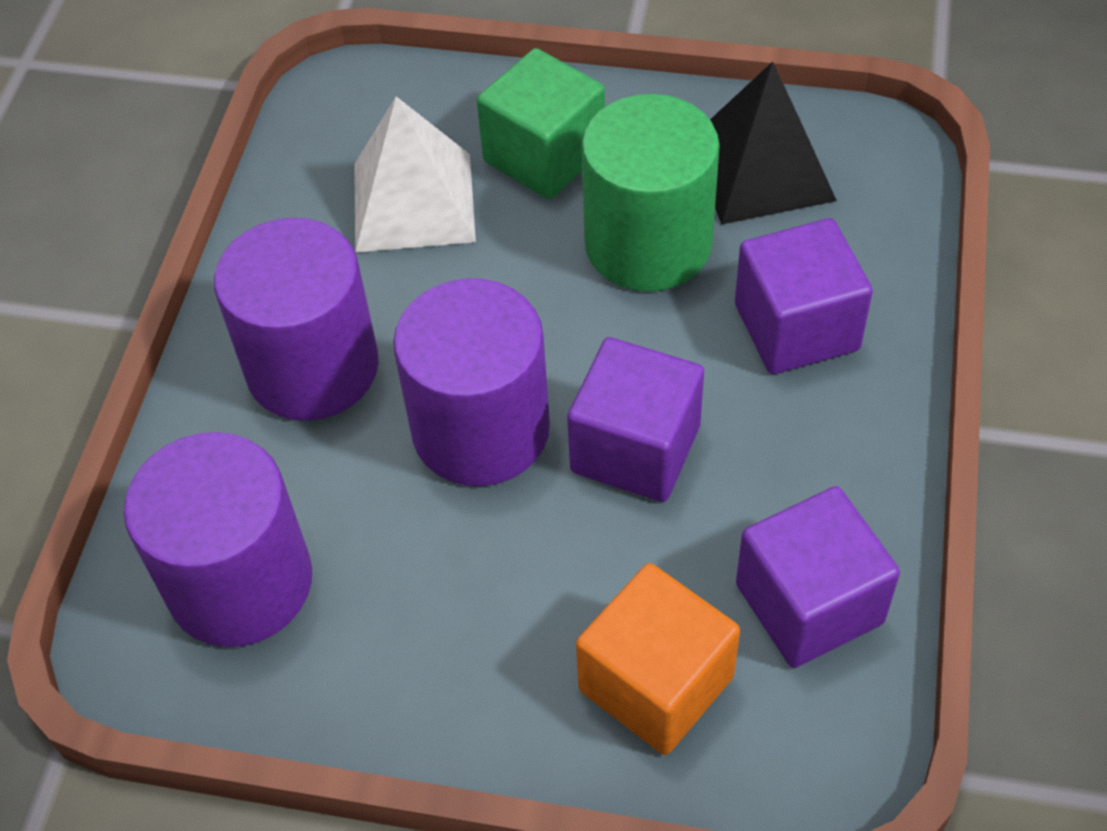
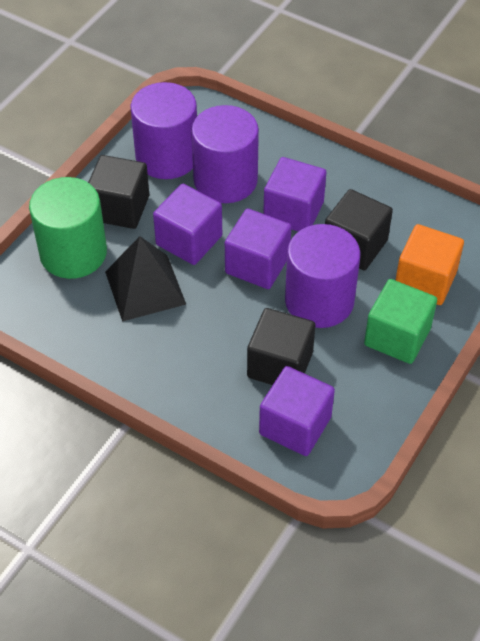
black cube: 0 -> 3
purple cube: 3 -> 4
white pyramid: 1 -> 0

